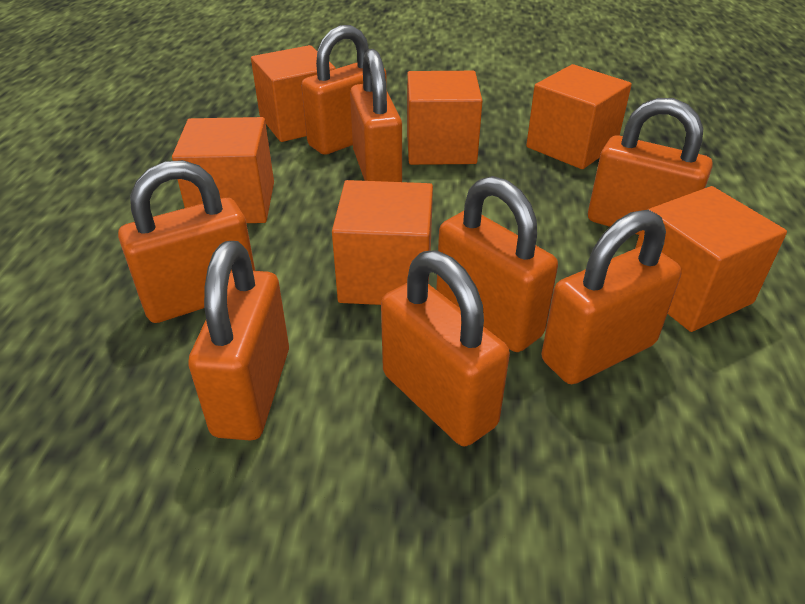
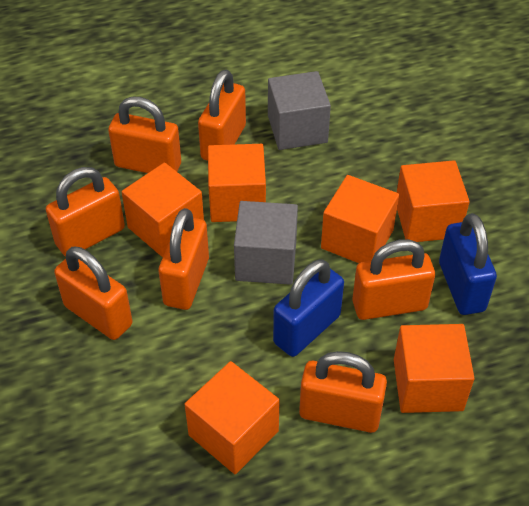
blue padlock: 0 -> 2
grey cube: 0 -> 2
orange padlock: 8 -> 7

